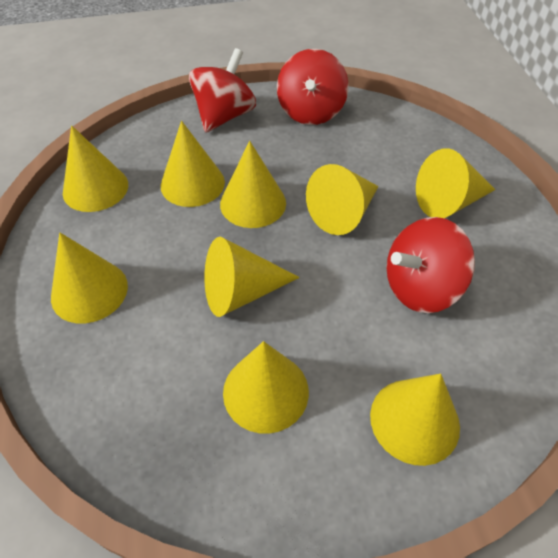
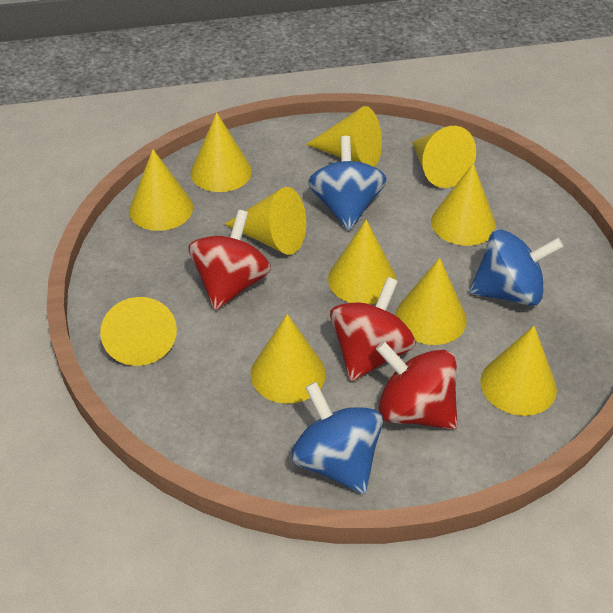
blue spinning top: 0 -> 3
yellow cone: 9 -> 11

